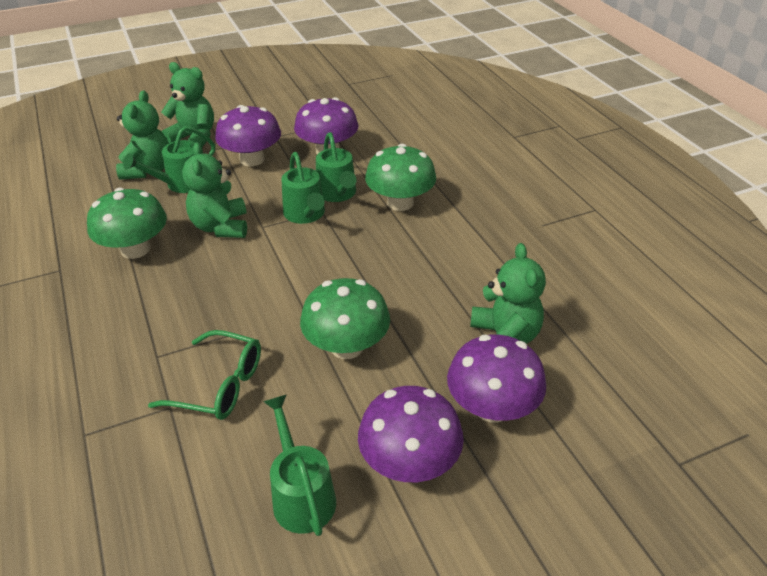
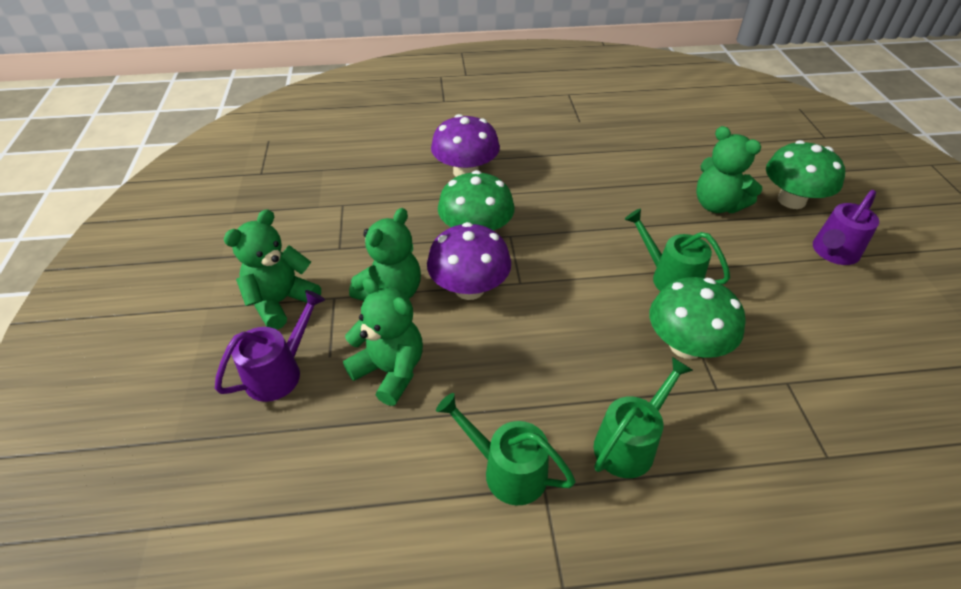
green glasses: 1 -> 0
green watering can: 4 -> 3
purple mushroom: 4 -> 2
purple watering can: 0 -> 2

